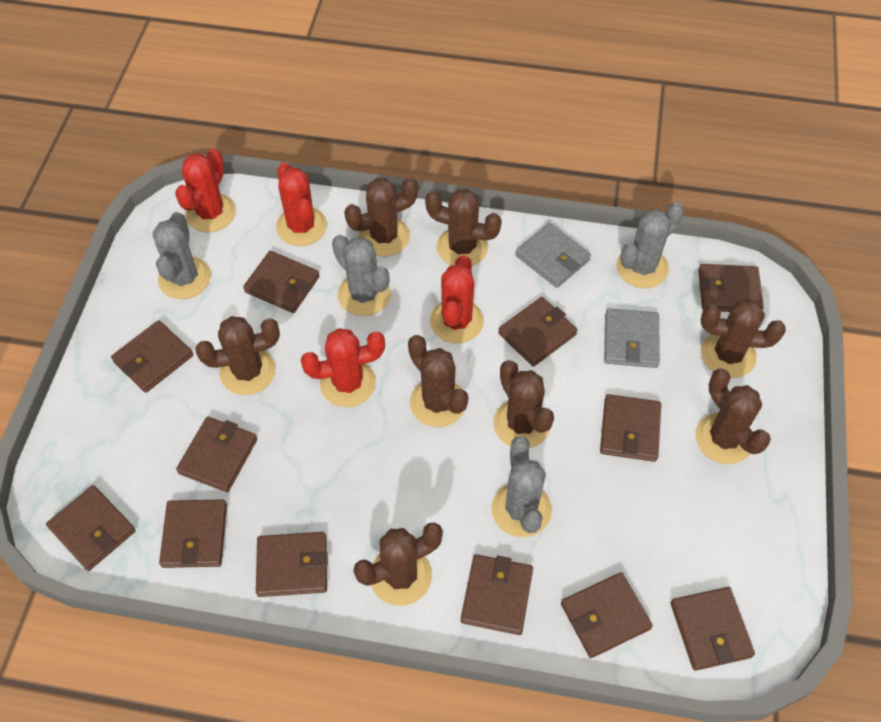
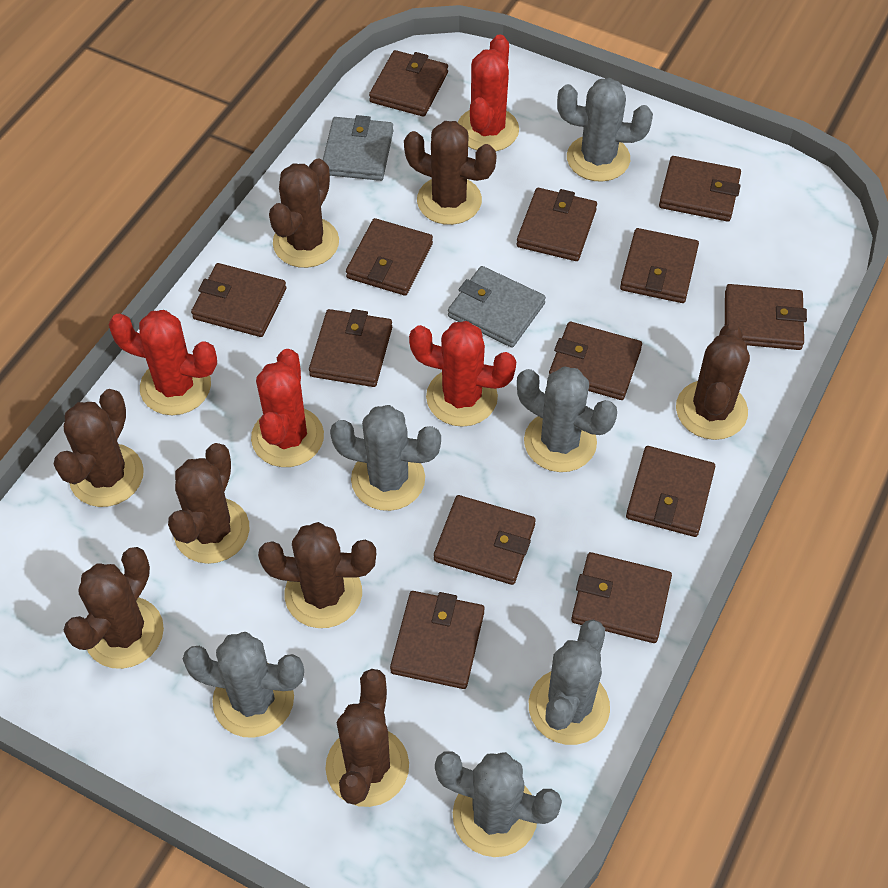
brown wallet: 12 -> 13
grey cactus: 4 -> 6

